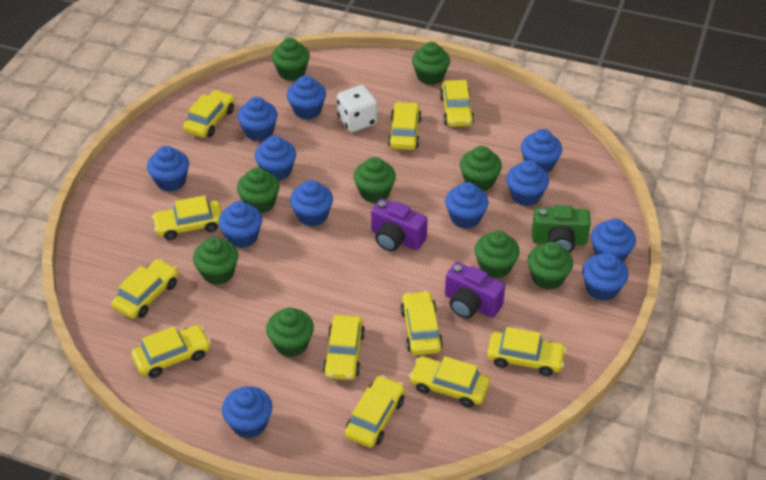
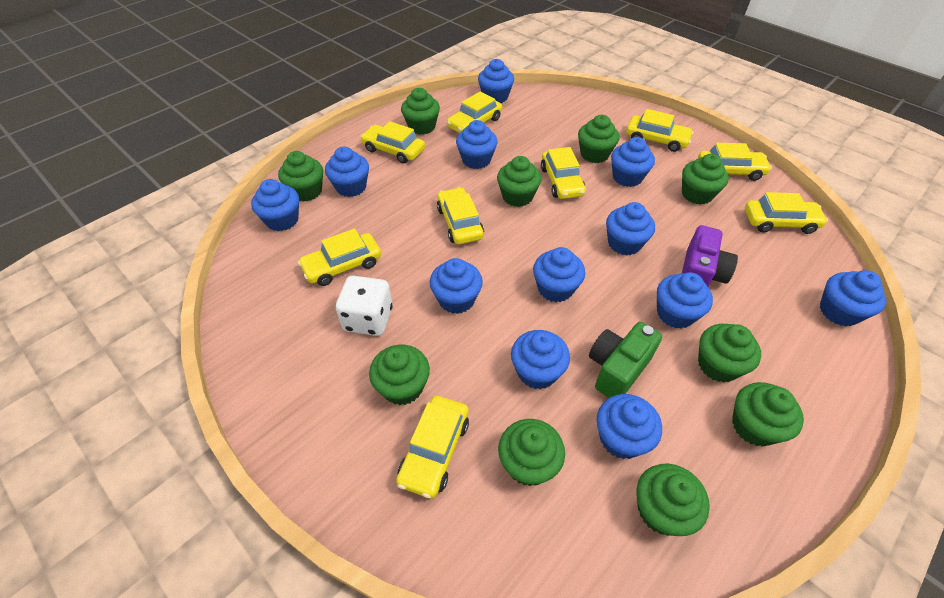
green cupcake: 9 -> 10
purple camera: 2 -> 1
yellow car: 11 -> 9

